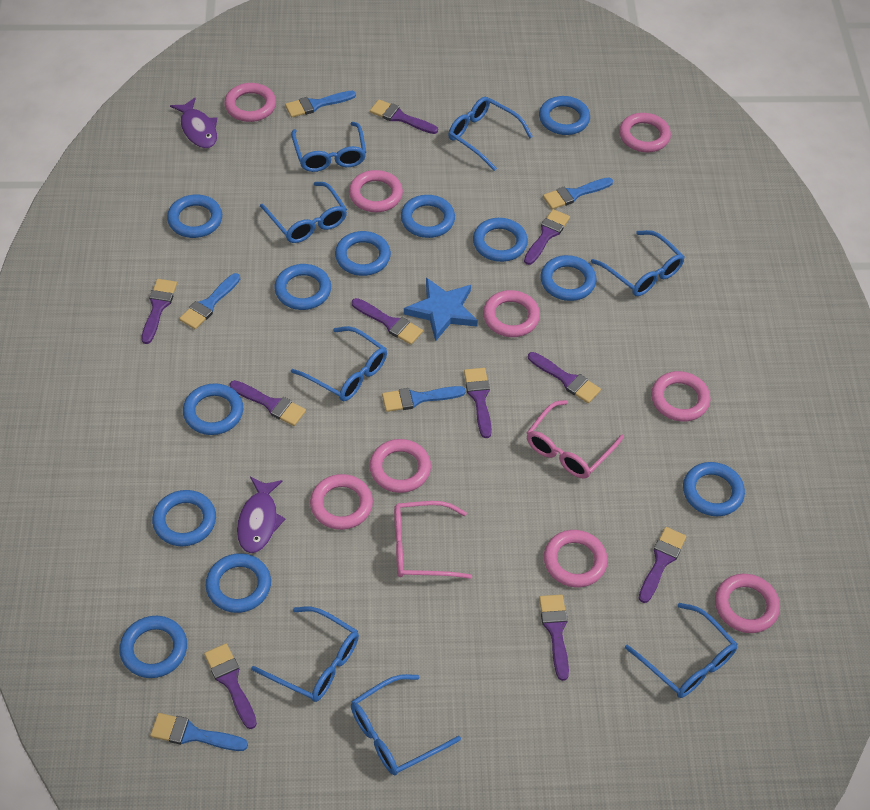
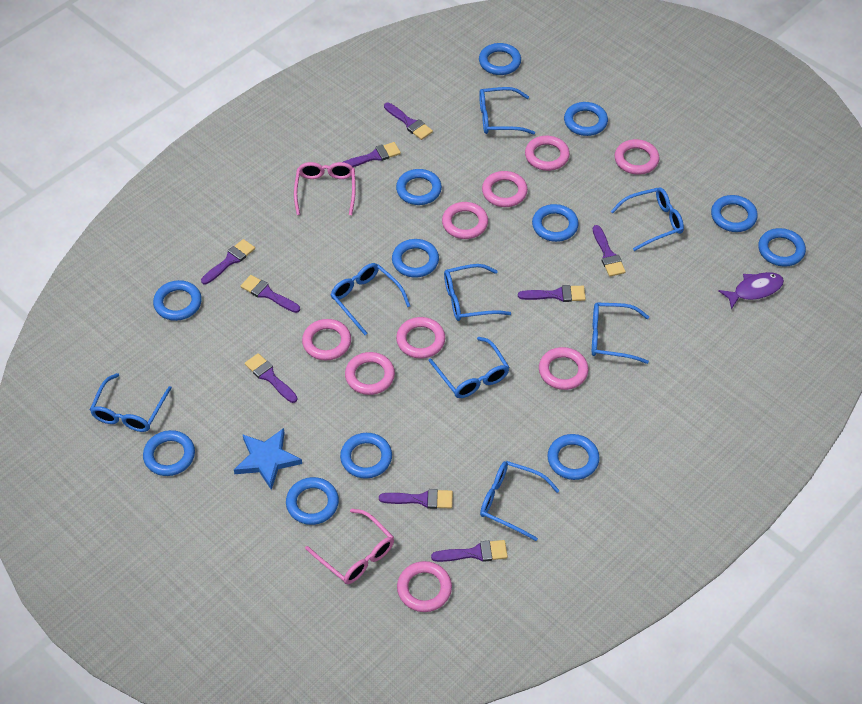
blue brush: 5 -> 0
purple brush: 10 -> 9
purple fish: 2 -> 1

